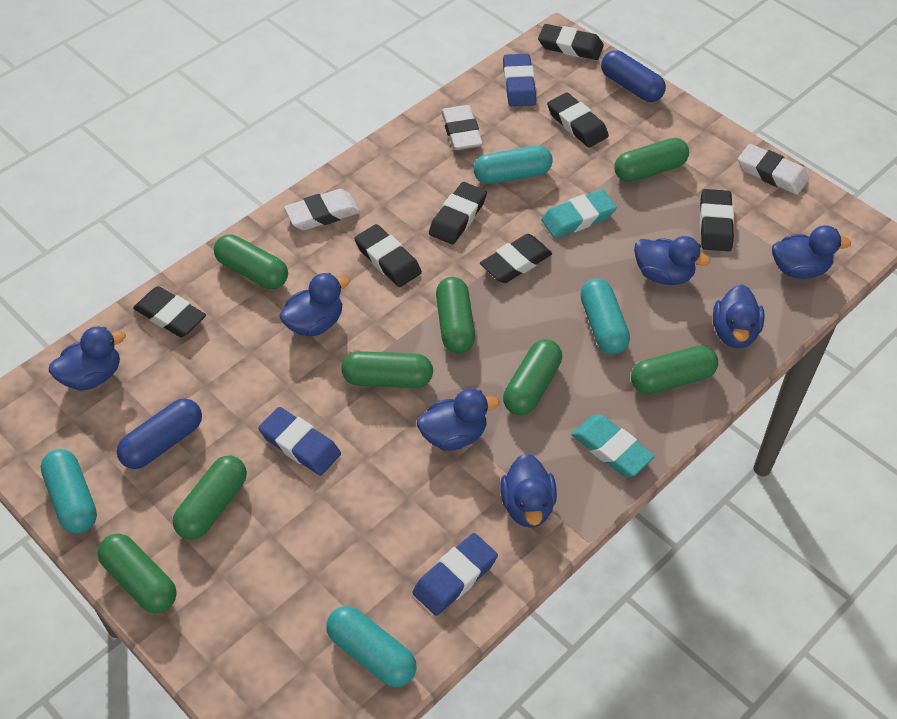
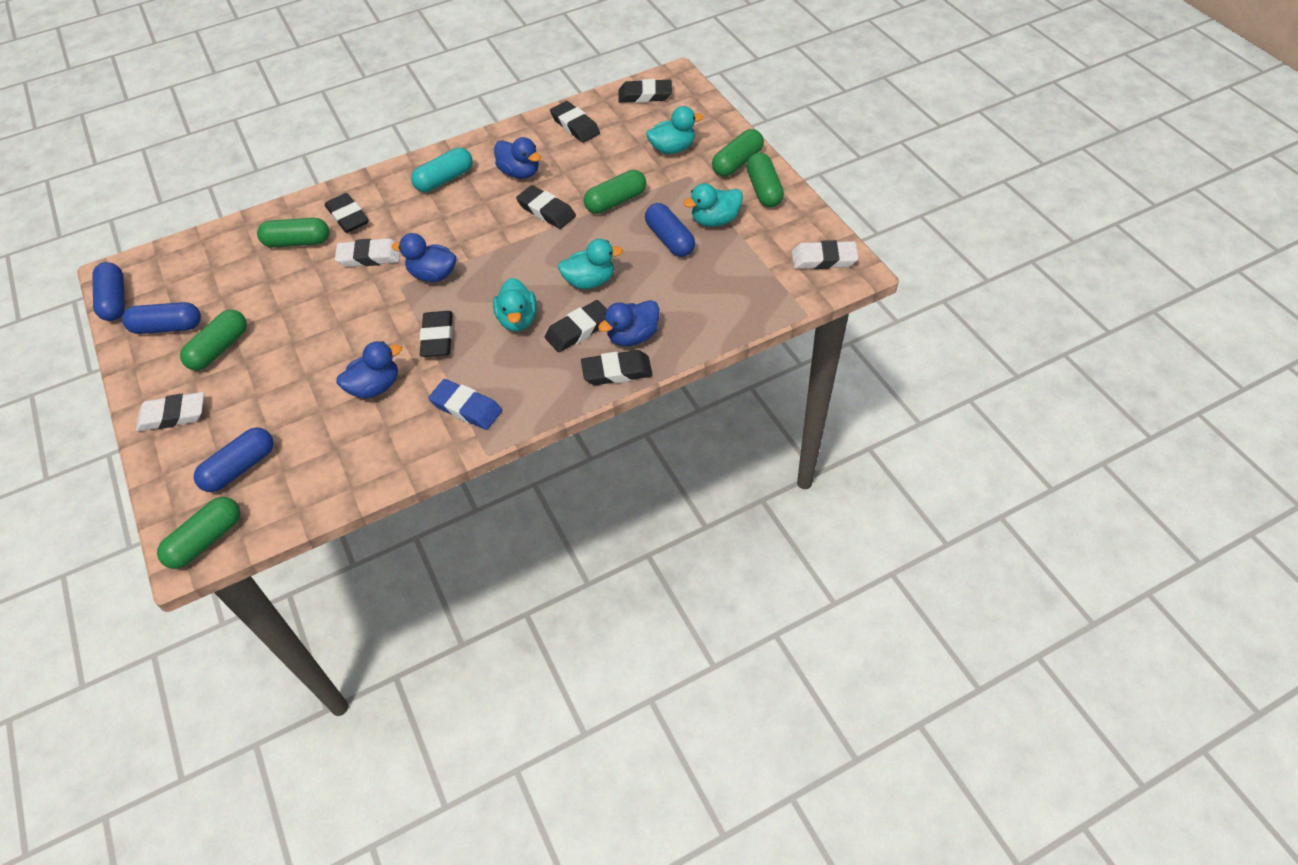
blue capsule: 2 -> 4
blue duck: 7 -> 4
blue eraser: 3 -> 1
green capsule: 8 -> 6
turquoise capsule: 4 -> 1
turquoise duck: 0 -> 4
turquoise eraser: 2 -> 0

